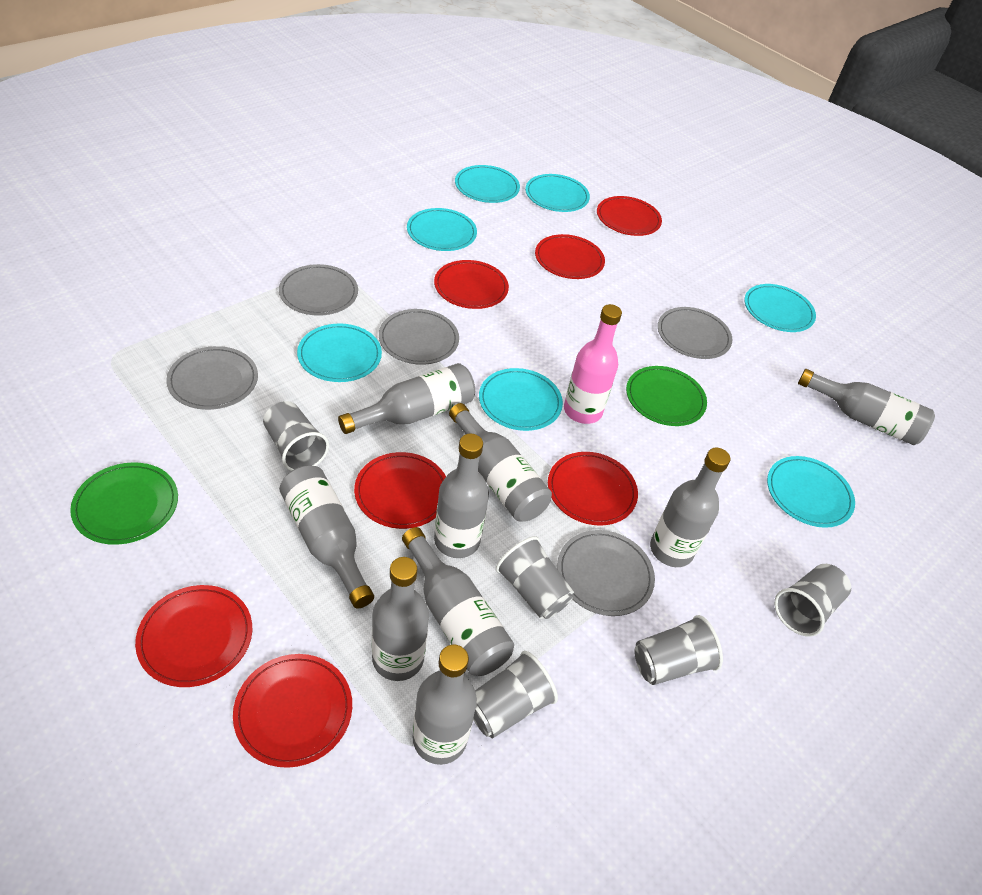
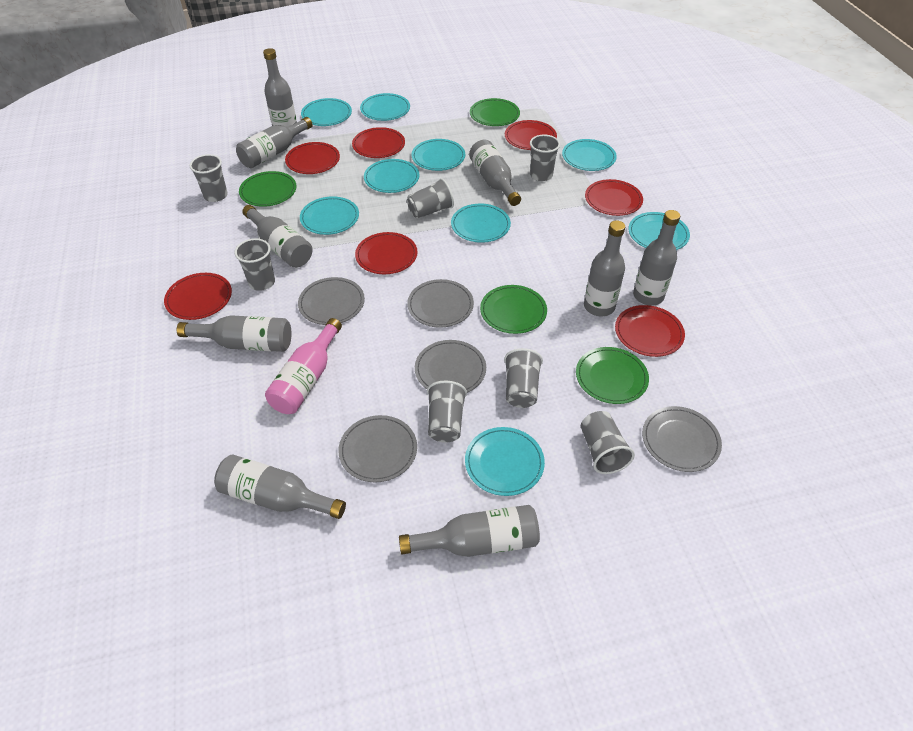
green plate: 2 -> 4
grey cup: 5 -> 7
turquoise plate: 7 -> 9

